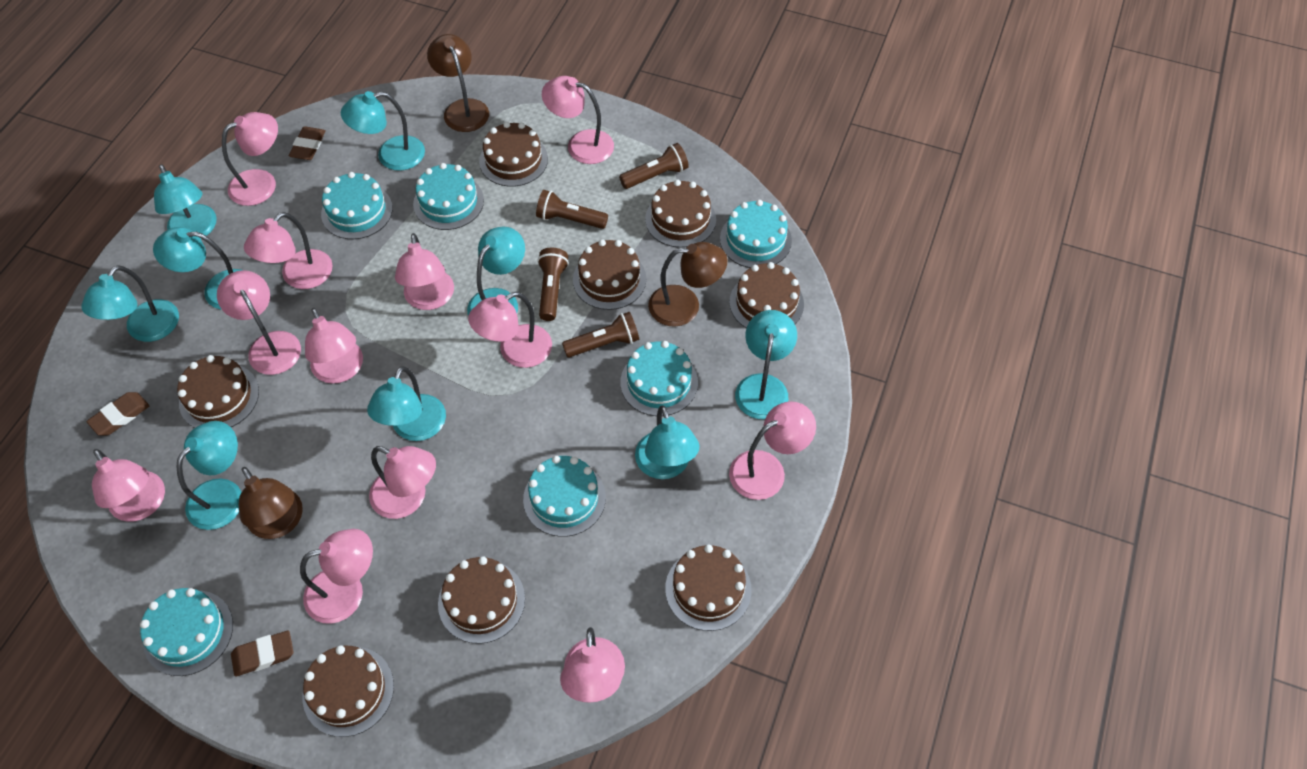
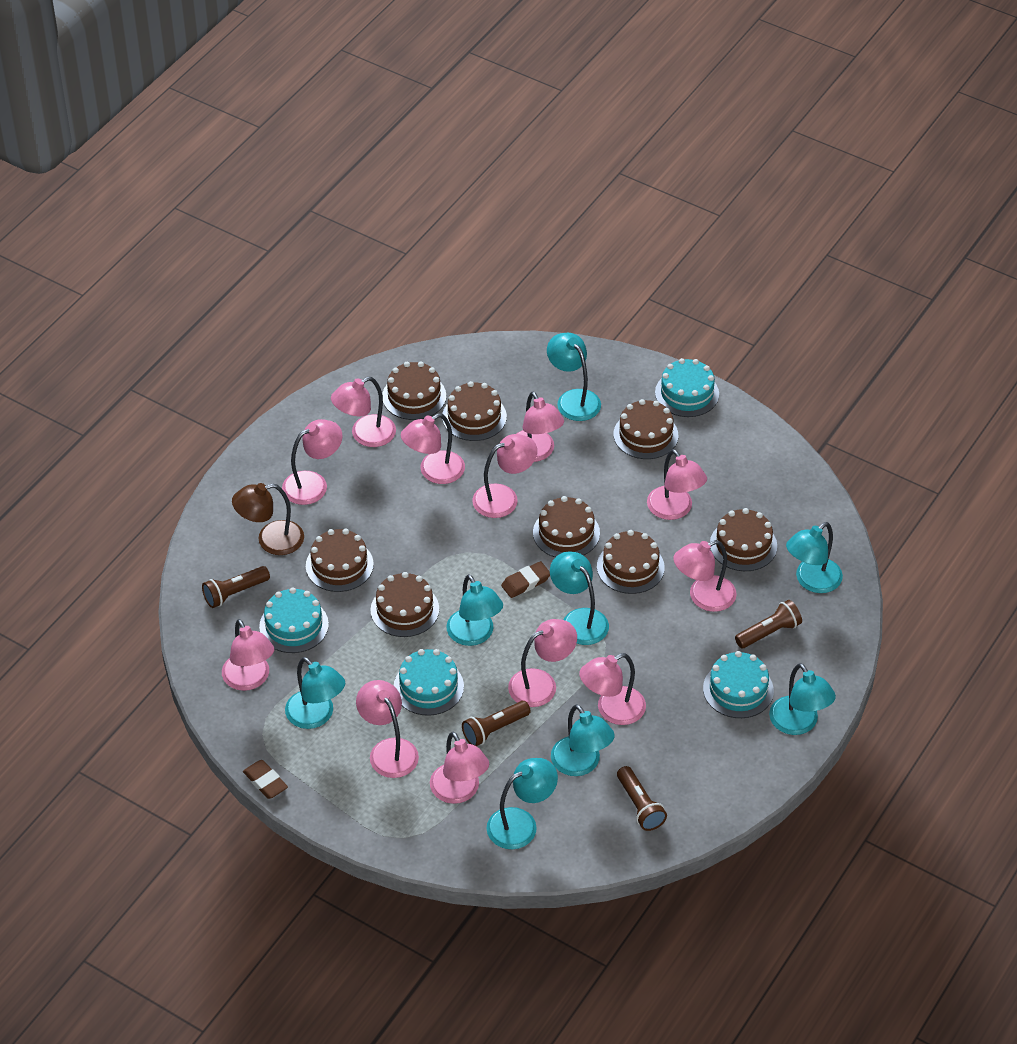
brown eraser: 3 -> 2
brown lamp: 3 -> 1
turquoise cake: 6 -> 4
turquoise lamp: 9 -> 8

